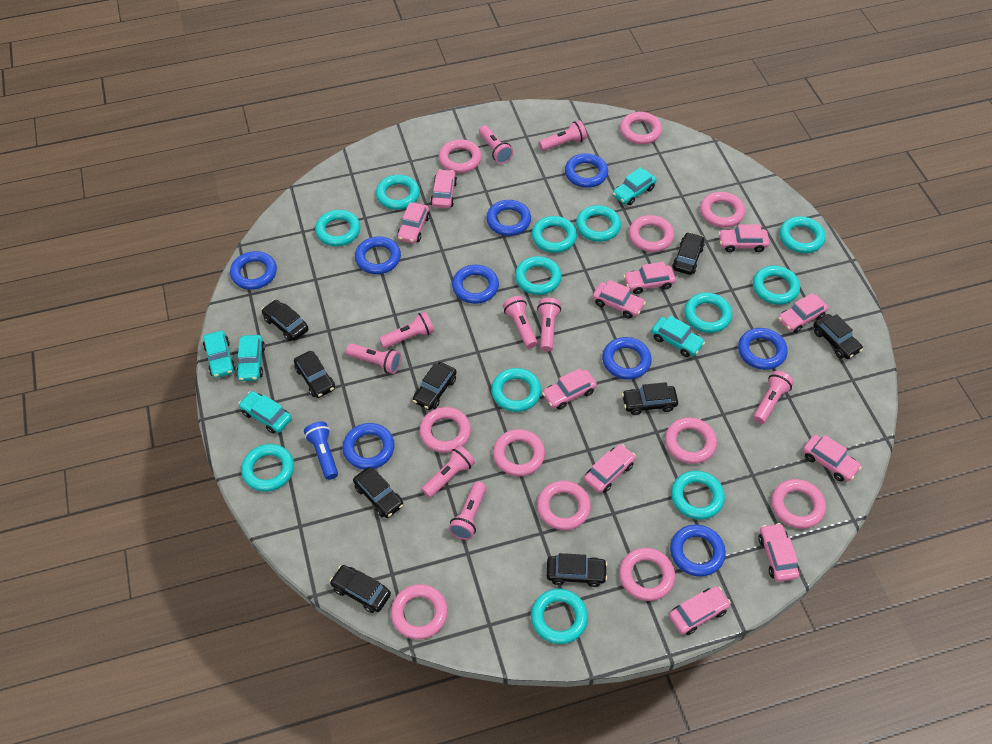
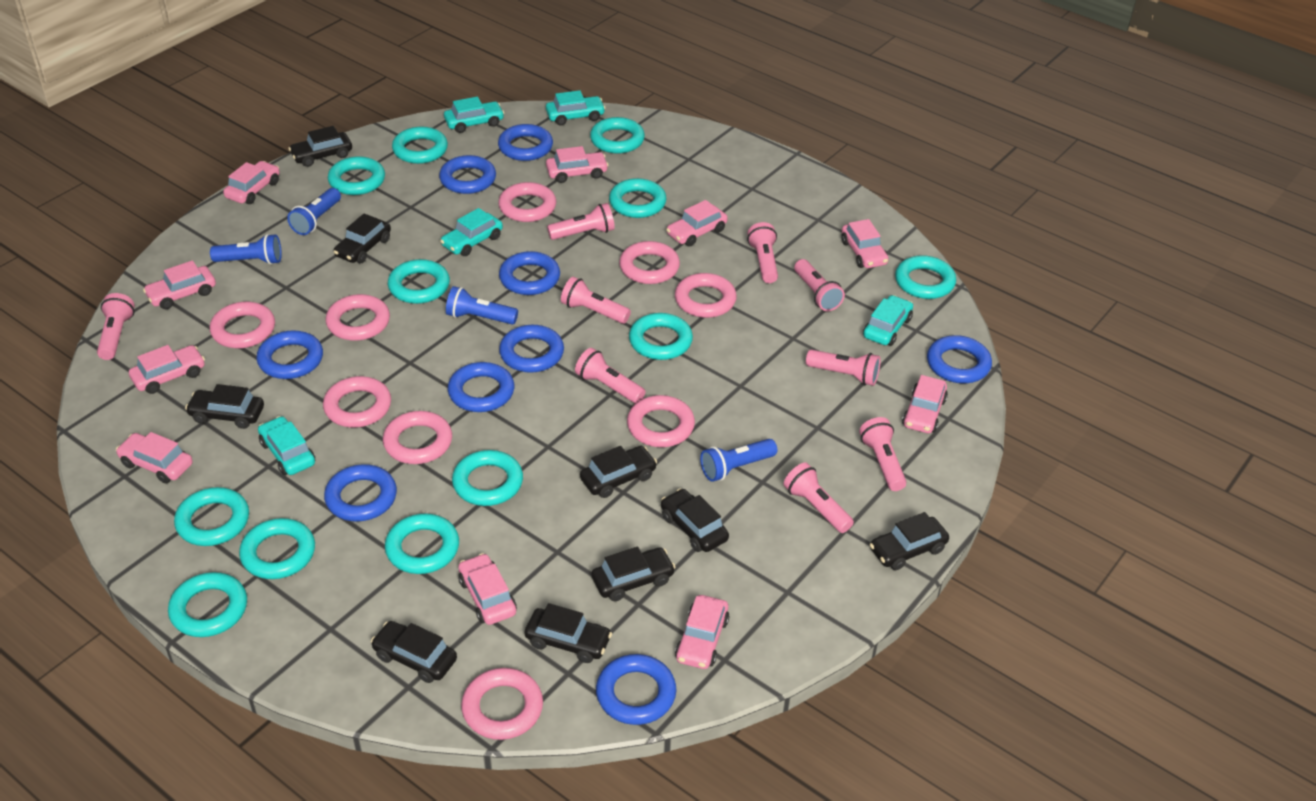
blue flashlight: 1 -> 4
pink car: 11 -> 10
pink ring: 11 -> 9

